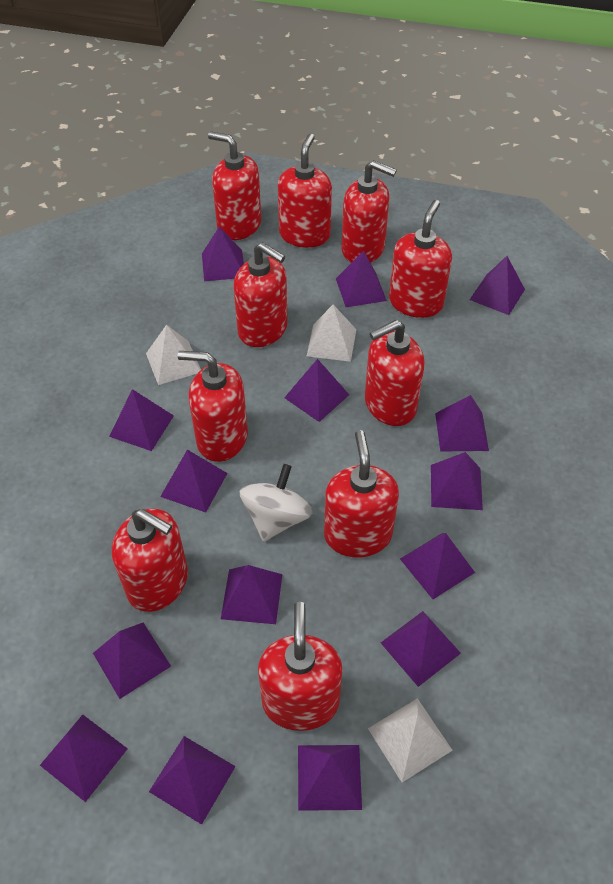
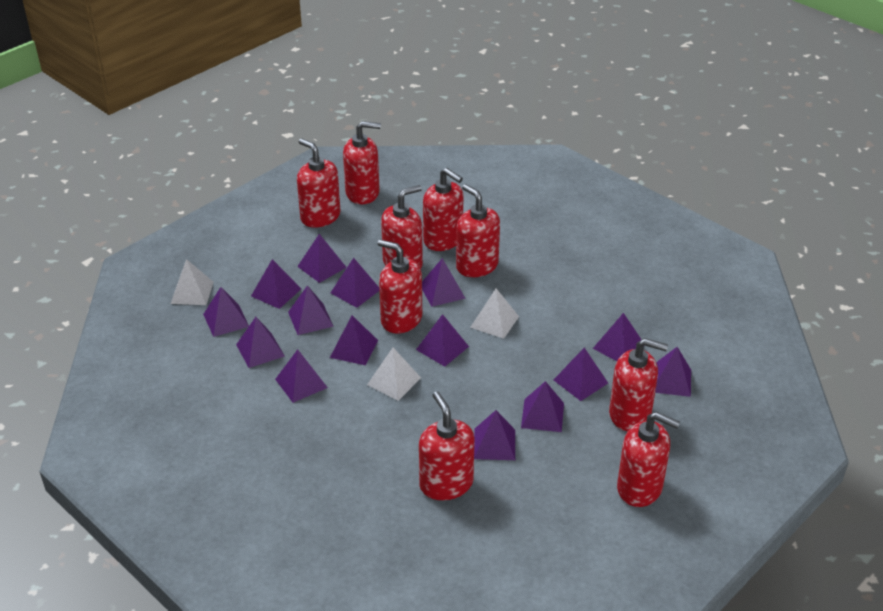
red soap dispenser: 10 -> 9
white spinning top: 1 -> 0

